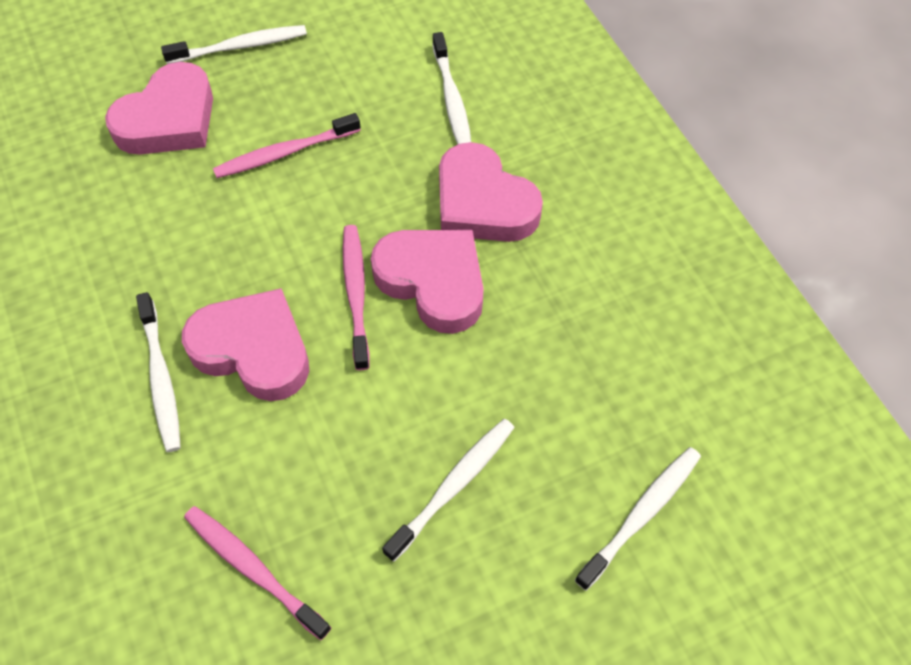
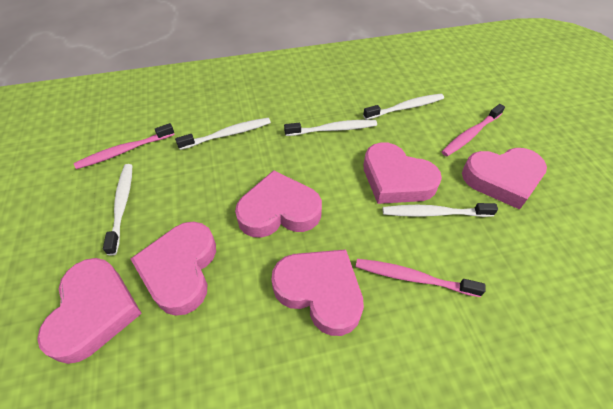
pink heart: 4 -> 6

